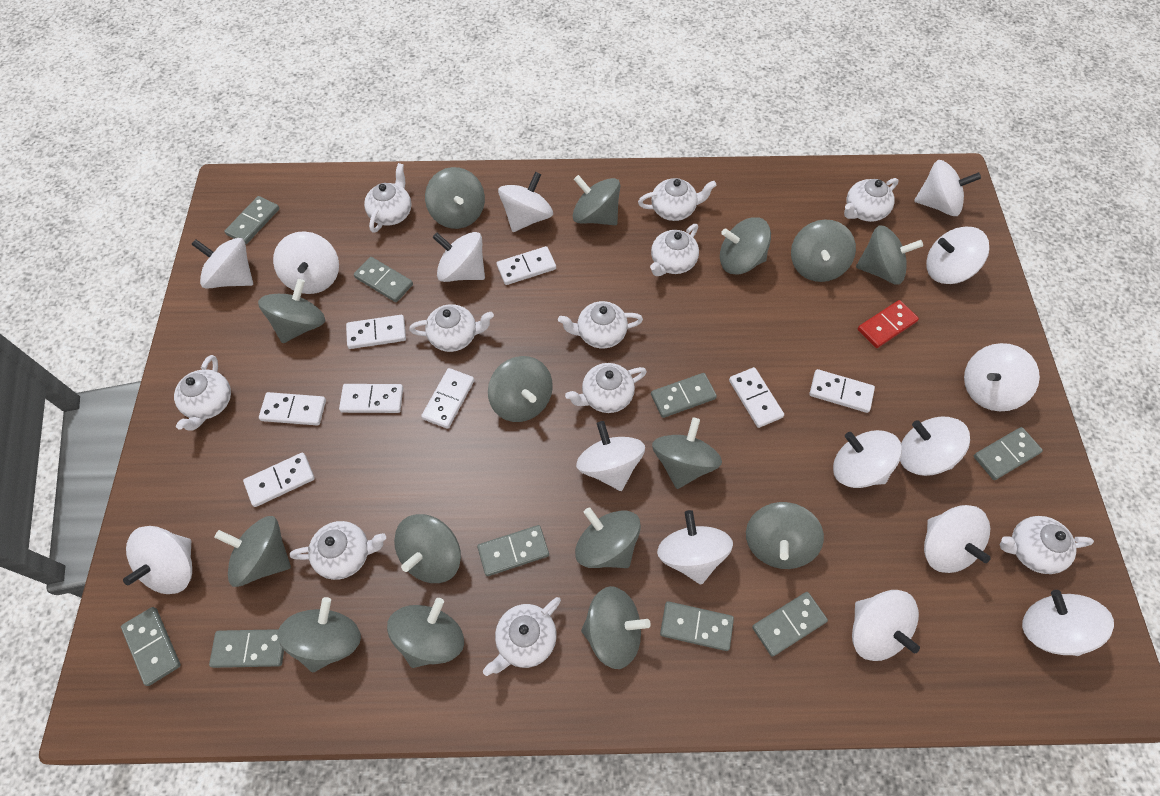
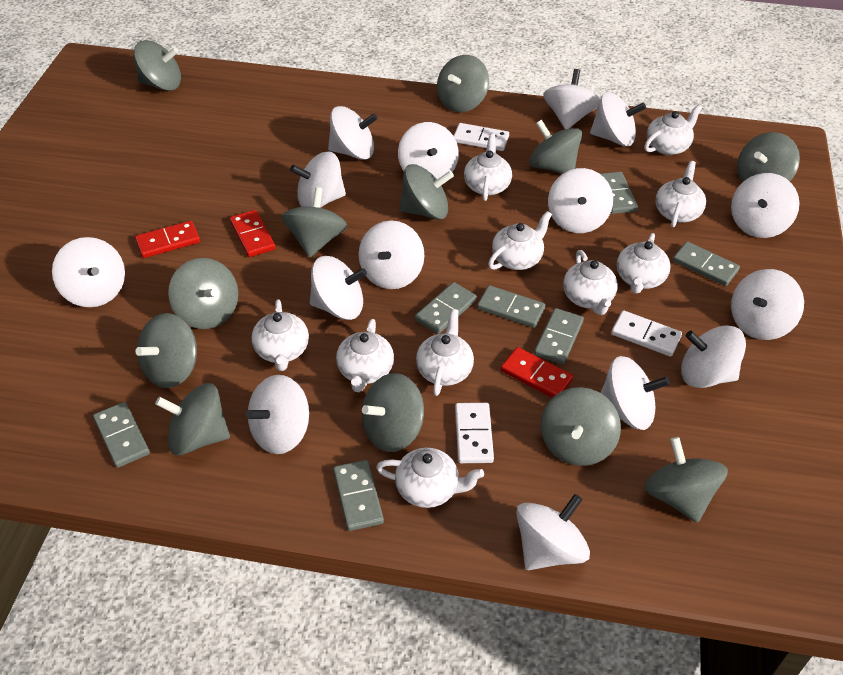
grey domino: 9 -> 7
grey spinning top: 15 -> 12
red domino: 1 -> 3
white domino: 8 -> 3
white teapot: 11 -> 10

